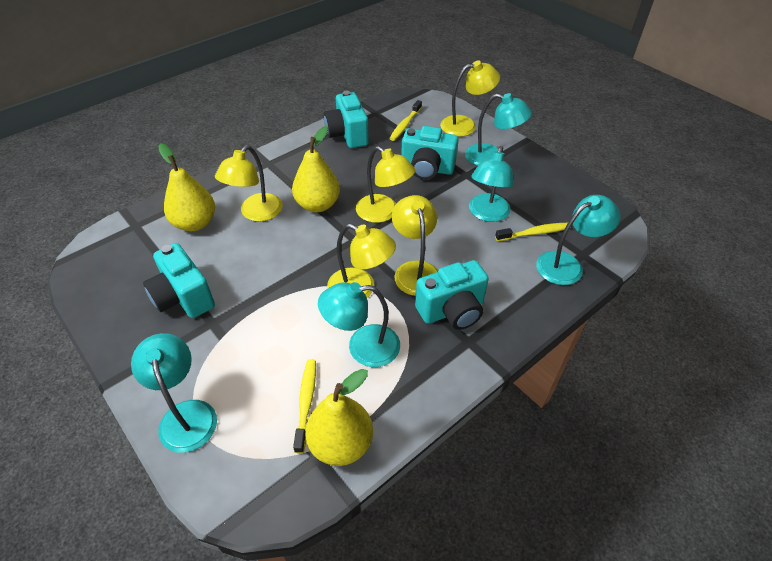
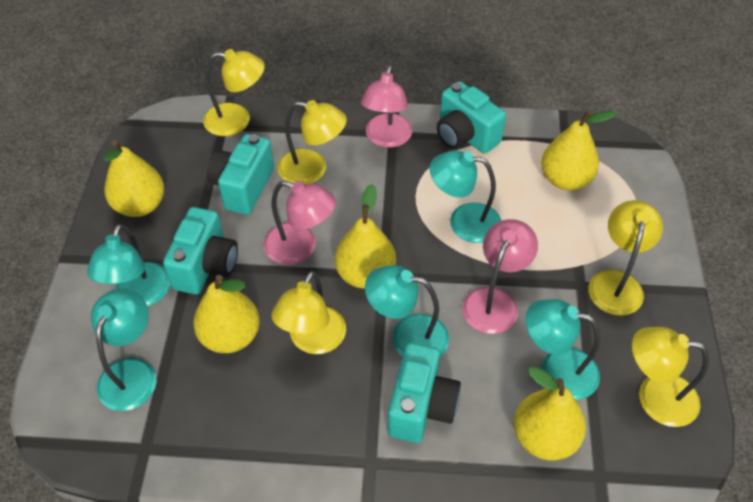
pink lamp: 0 -> 3
yellow pear: 3 -> 5
yellow toothbrush: 3 -> 0

